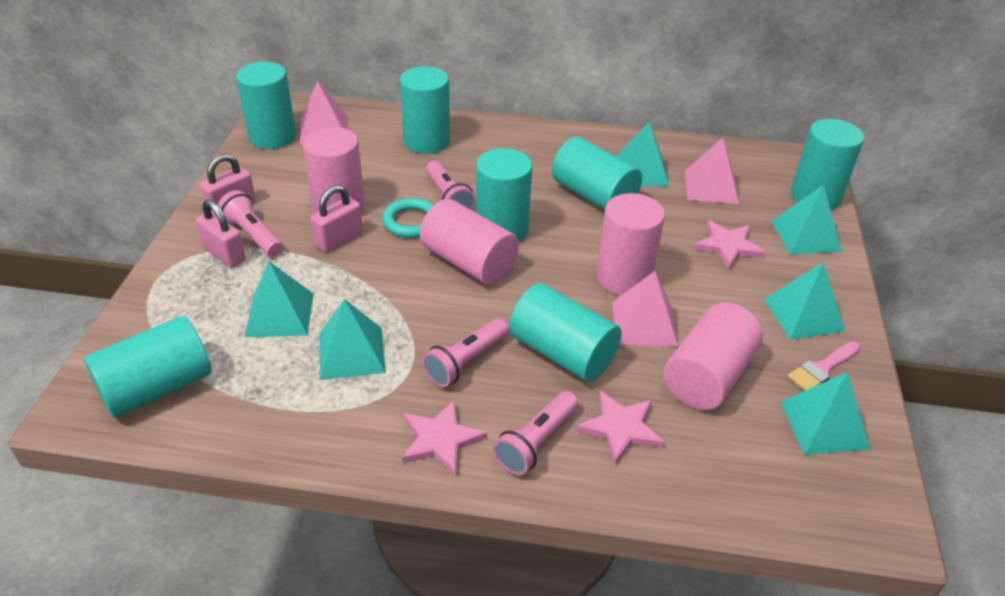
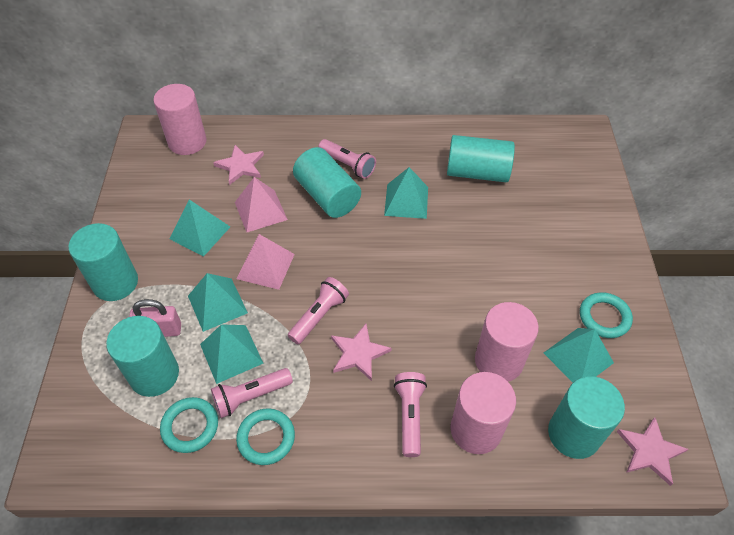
pink brush: 1 -> 0
pink cylinder: 4 -> 3
pink padlock: 3 -> 1
pink pyramid: 3 -> 2
turquoise cylinder: 7 -> 5
turquoise pyramid: 6 -> 5
turquoise ring: 1 -> 3

